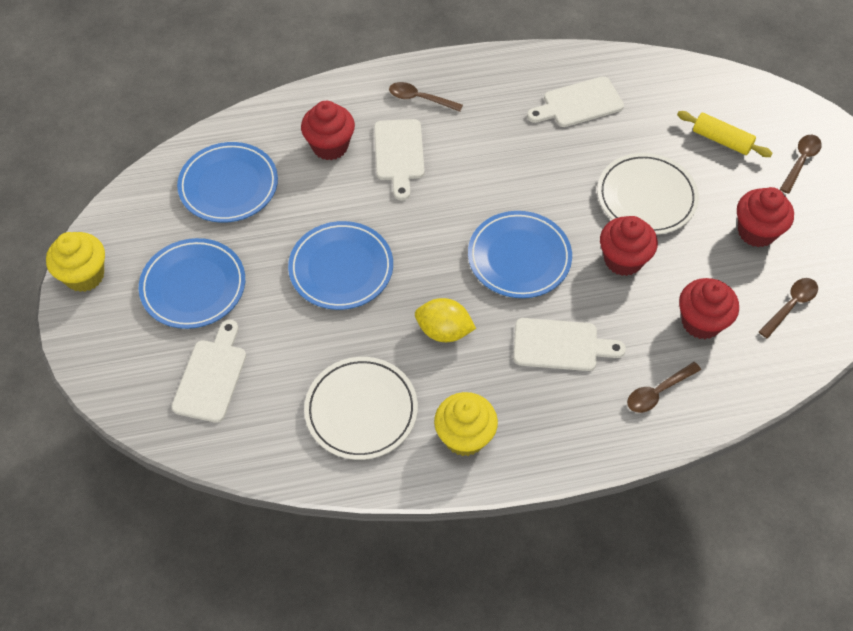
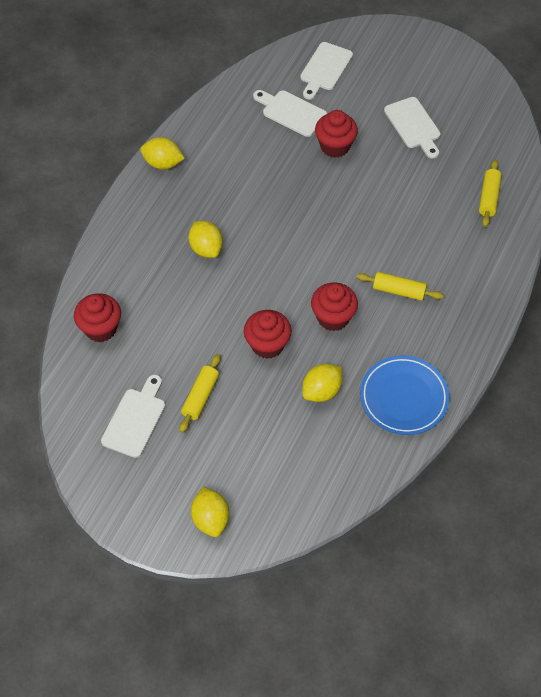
blue plate: 4 -> 1
brown spoon: 4 -> 0
white plate: 2 -> 0
yellow cupcake: 2 -> 0
yellow lemon: 1 -> 4
yellow rolling pin: 1 -> 3

